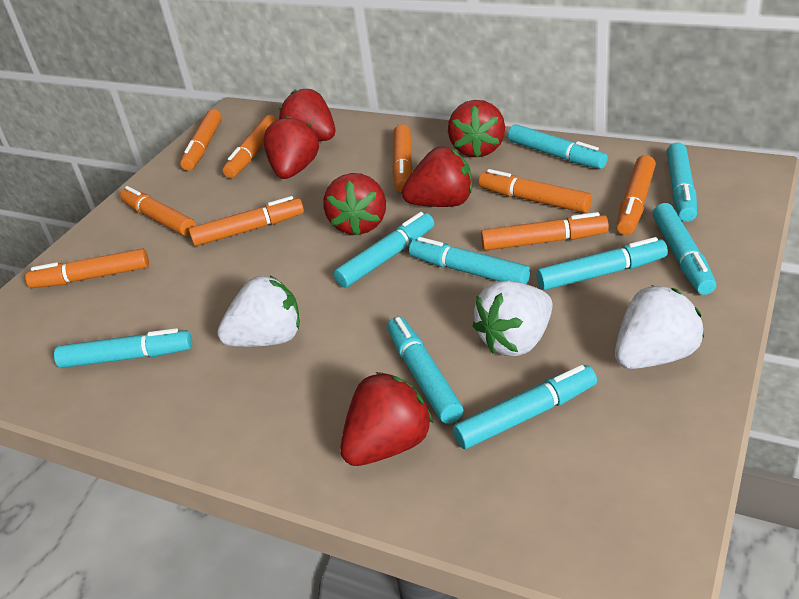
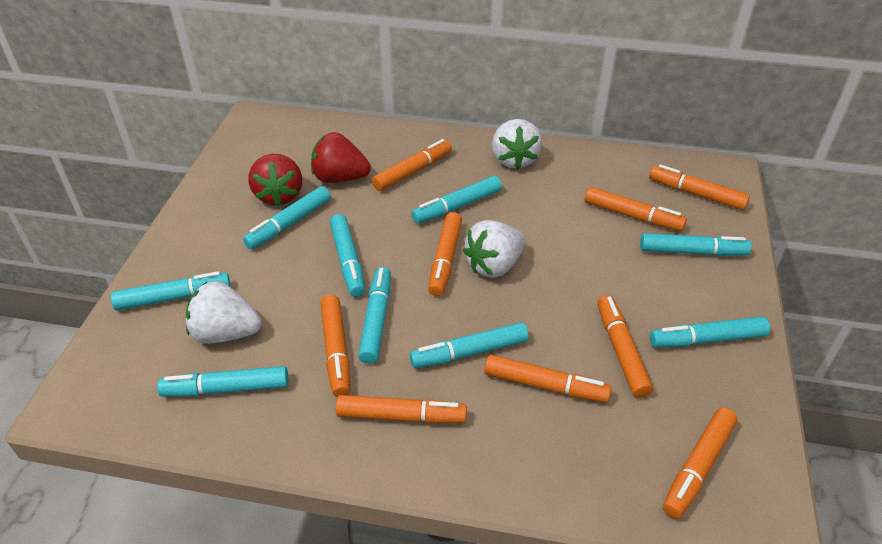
red strawberry: 6 -> 2

